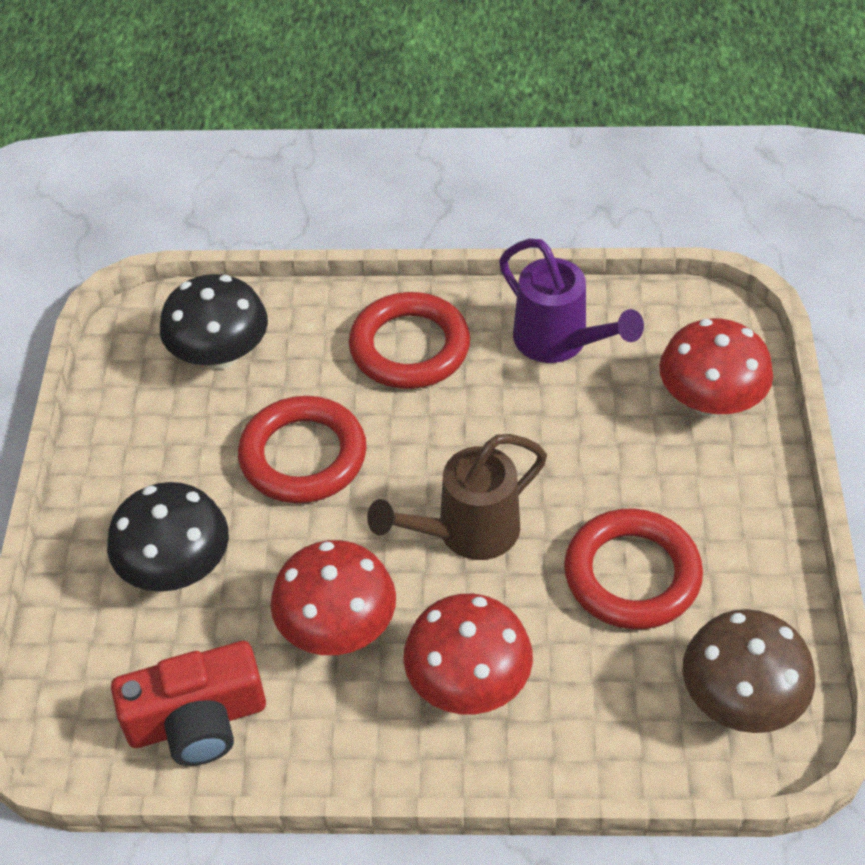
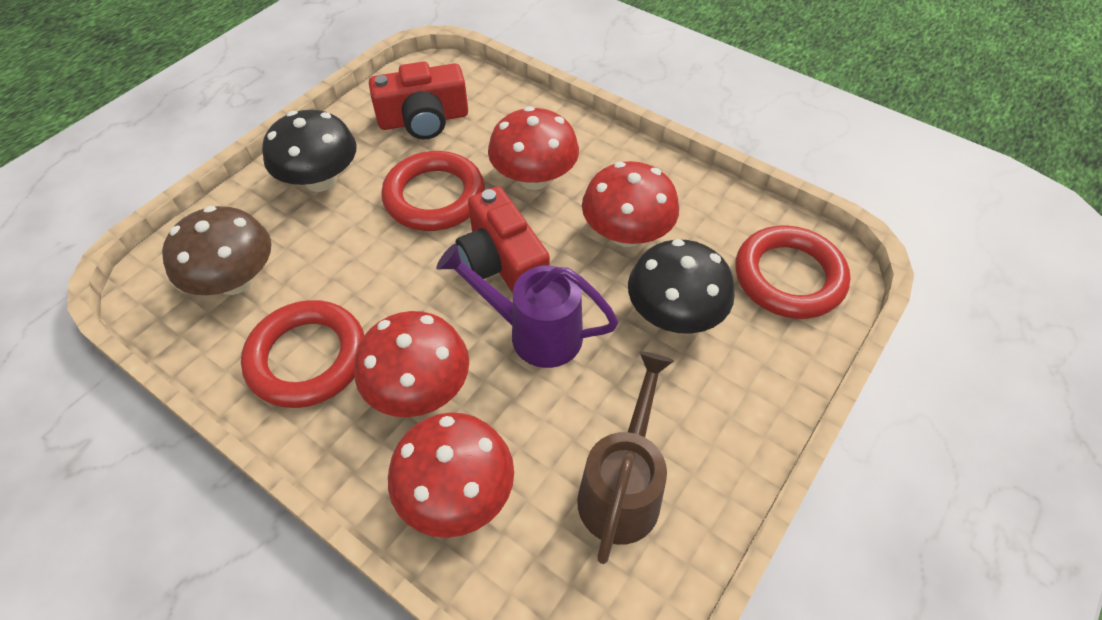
red camera: 1 -> 2
red mushroom: 3 -> 4

